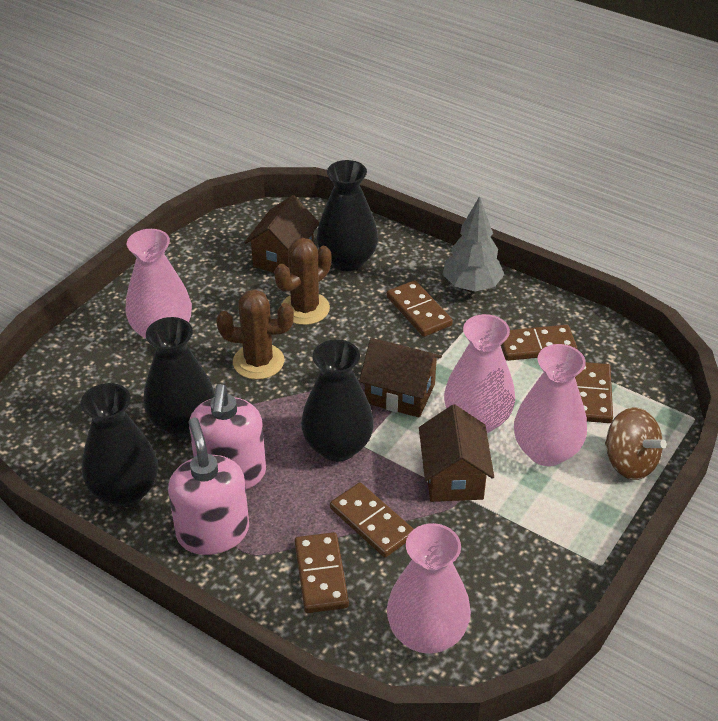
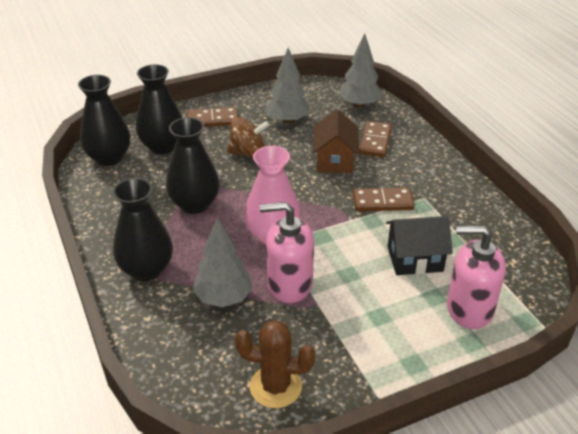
black house: 0 -> 1
brown cactus: 2 -> 1
brown domino: 5 -> 3
brown house: 3 -> 1
grey tree: 1 -> 3
pink vase: 4 -> 1

